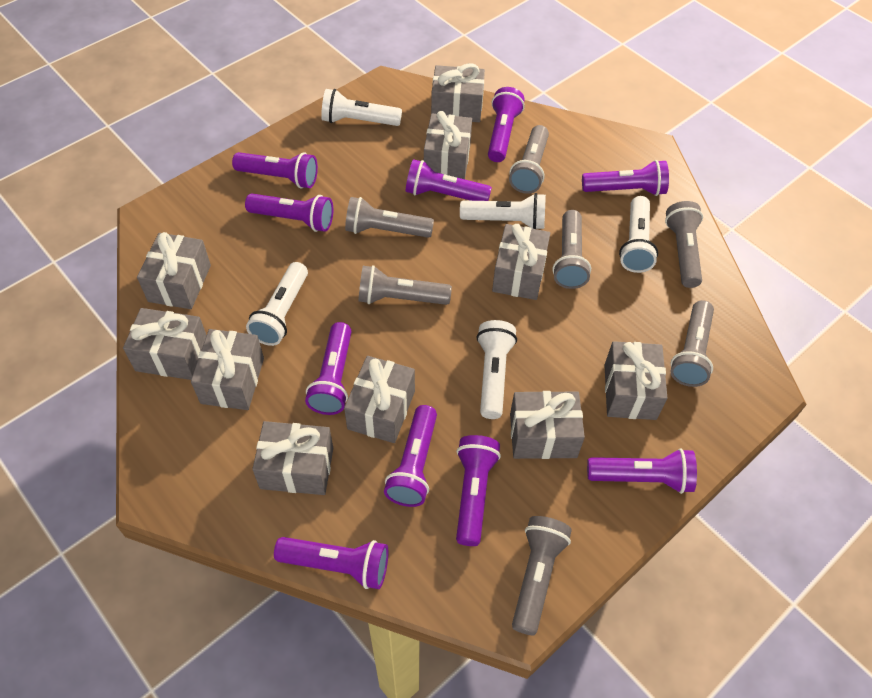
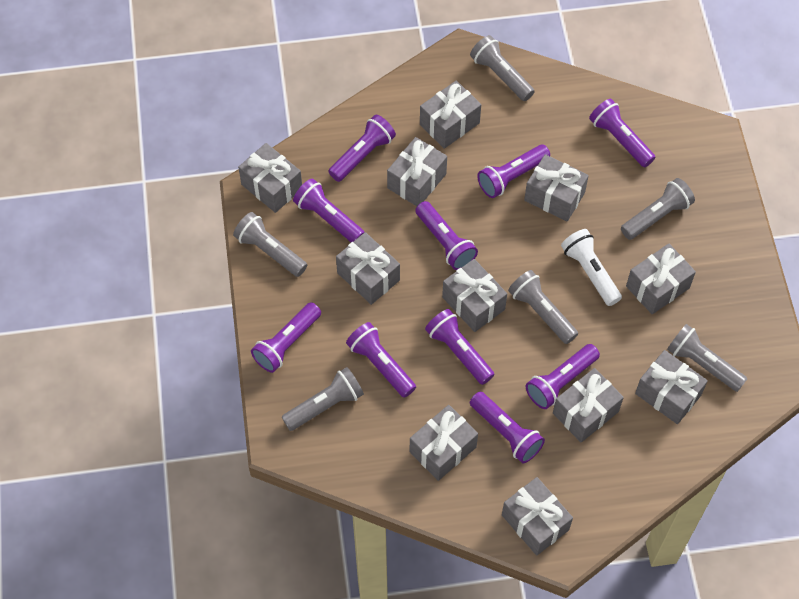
grey flashlight: 7 -> 6
grey gift: 10 -> 11
white flashlight: 5 -> 1

